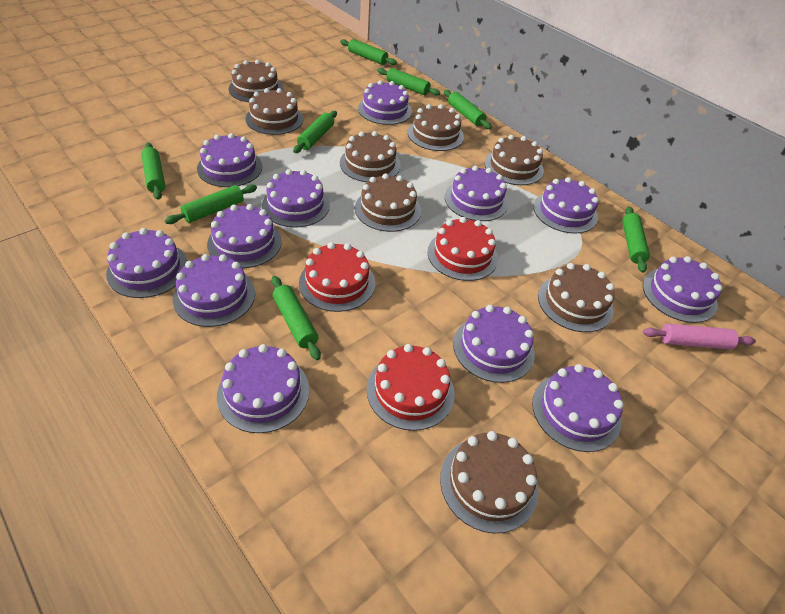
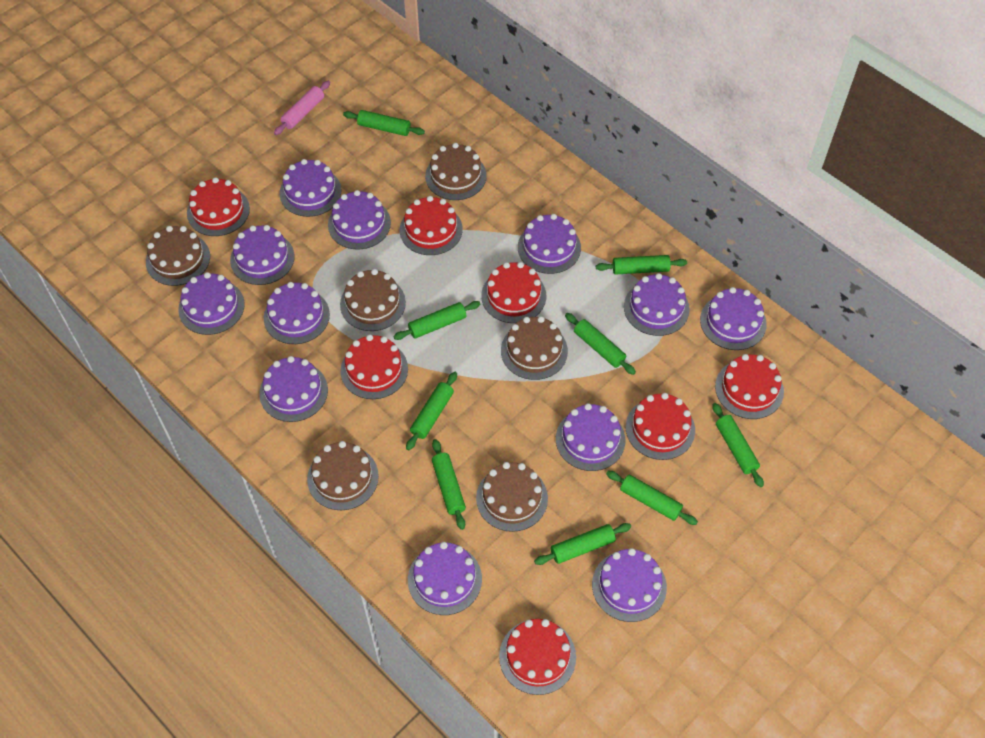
brown cake: 8 -> 6
green rolling pin: 8 -> 9
red cake: 3 -> 7

